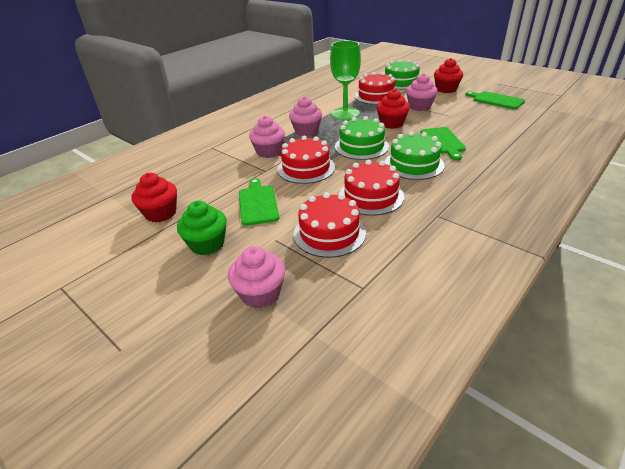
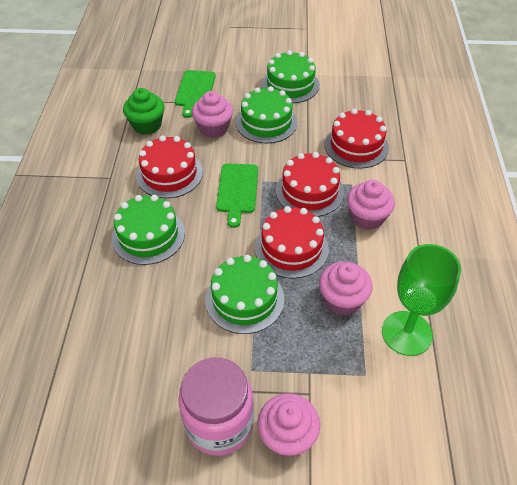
green cake: 3 -> 4
green cutting board: 3 -> 2
pink jar: 0 -> 1
red cupcake: 3 -> 0

